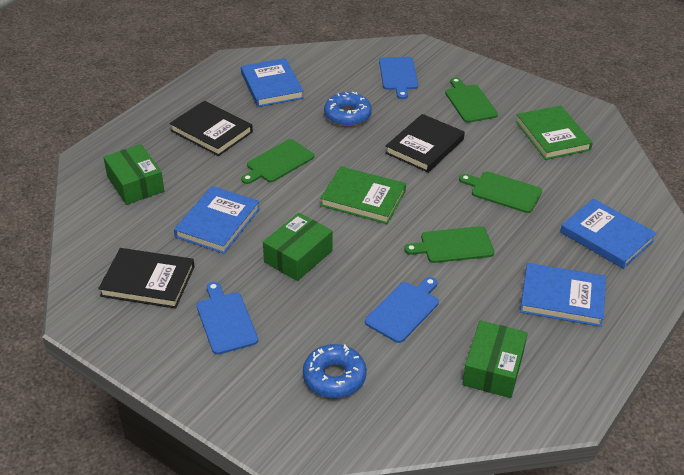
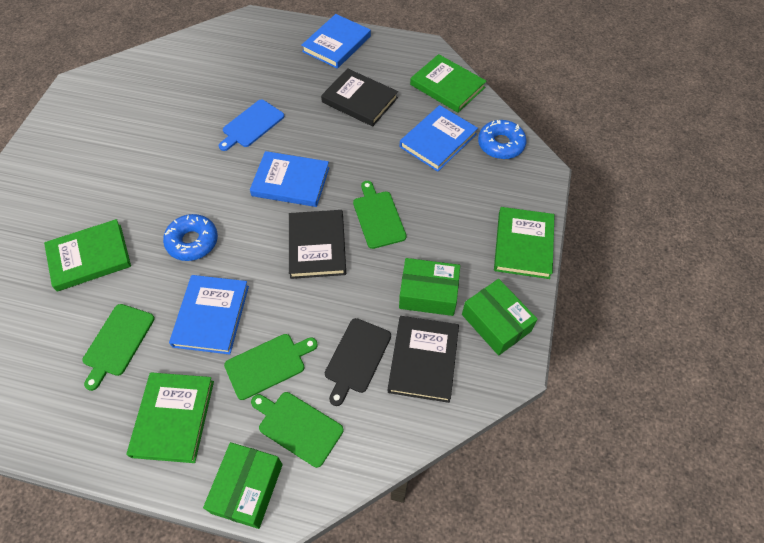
black cutting board: 0 -> 1
blue cutting board: 3 -> 1
green book: 2 -> 4

